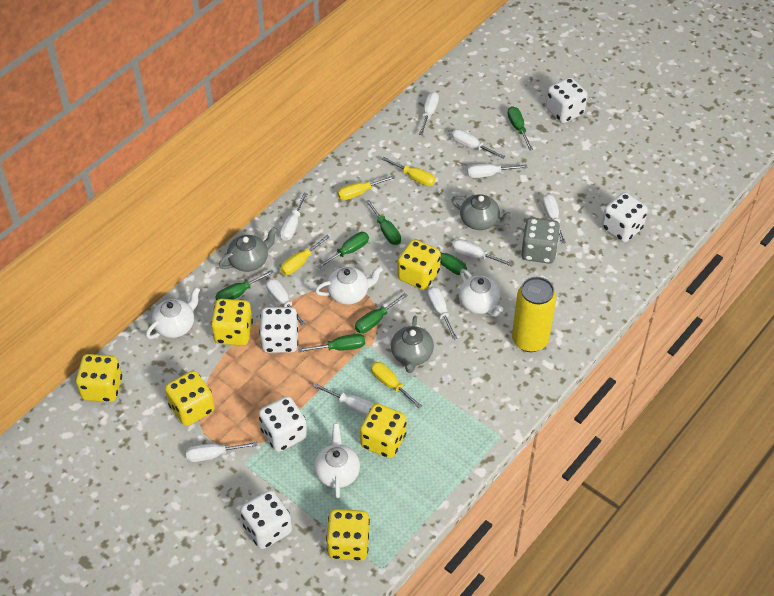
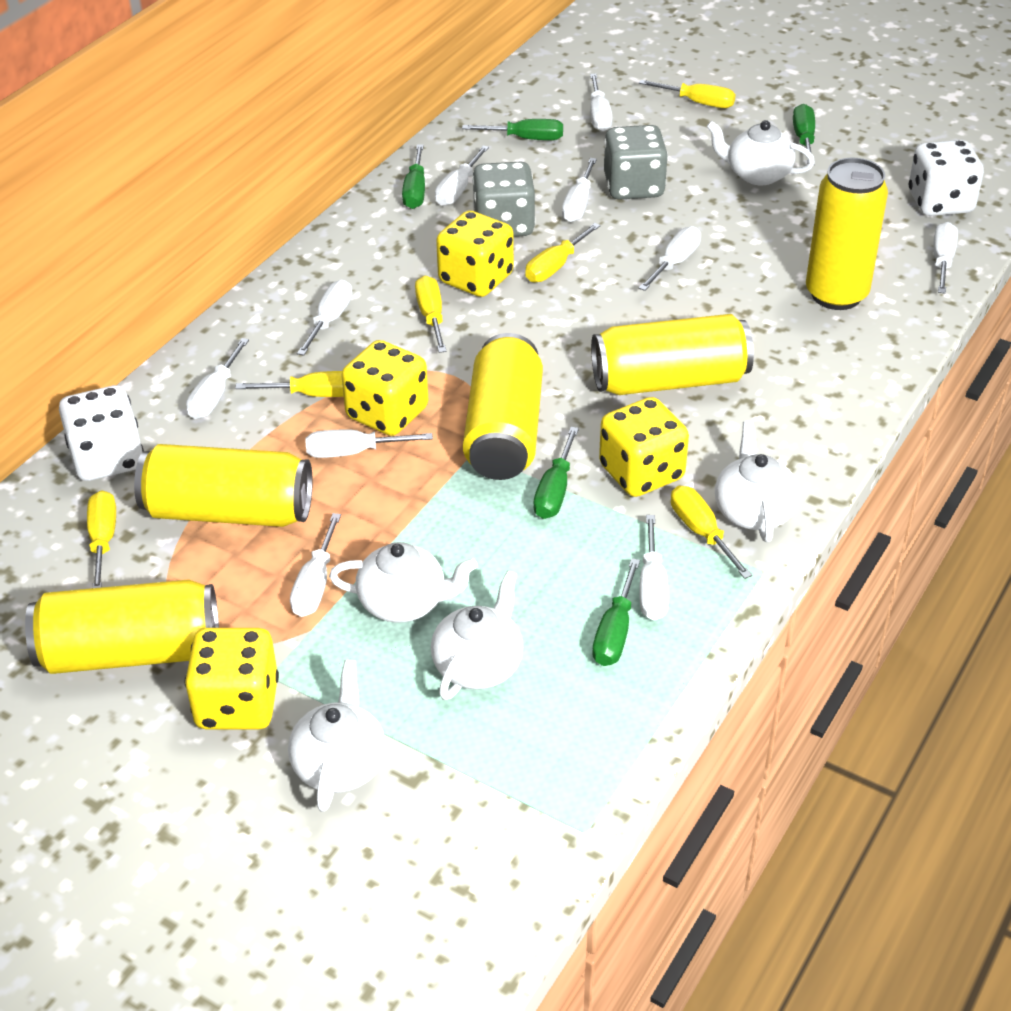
green screwdriver: 7 -> 5
grey dice: 1 -> 2
grey teapot: 3 -> 0
white dice: 5 -> 2
white teapot: 4 -> 5
yellow can: 1 -> 5
yellow dice: 6 -> 4
yellow screwdriver: 4 -> 6

